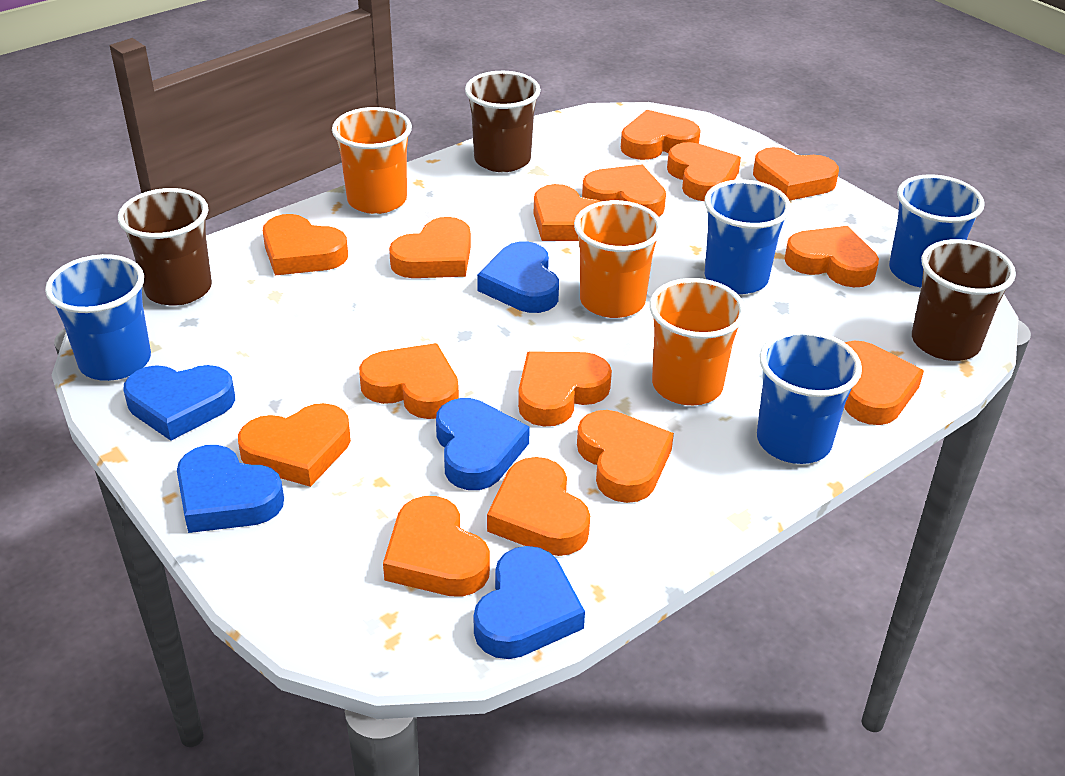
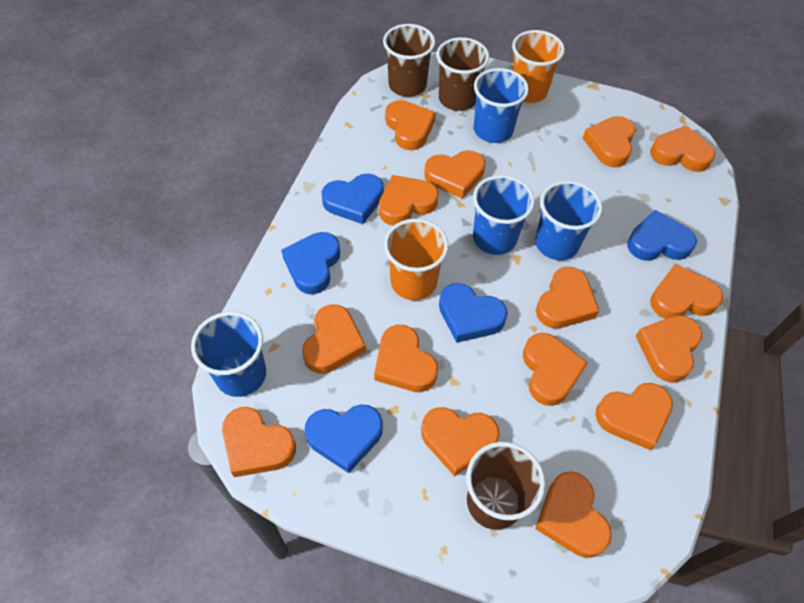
orange cup: 3 -> 2

